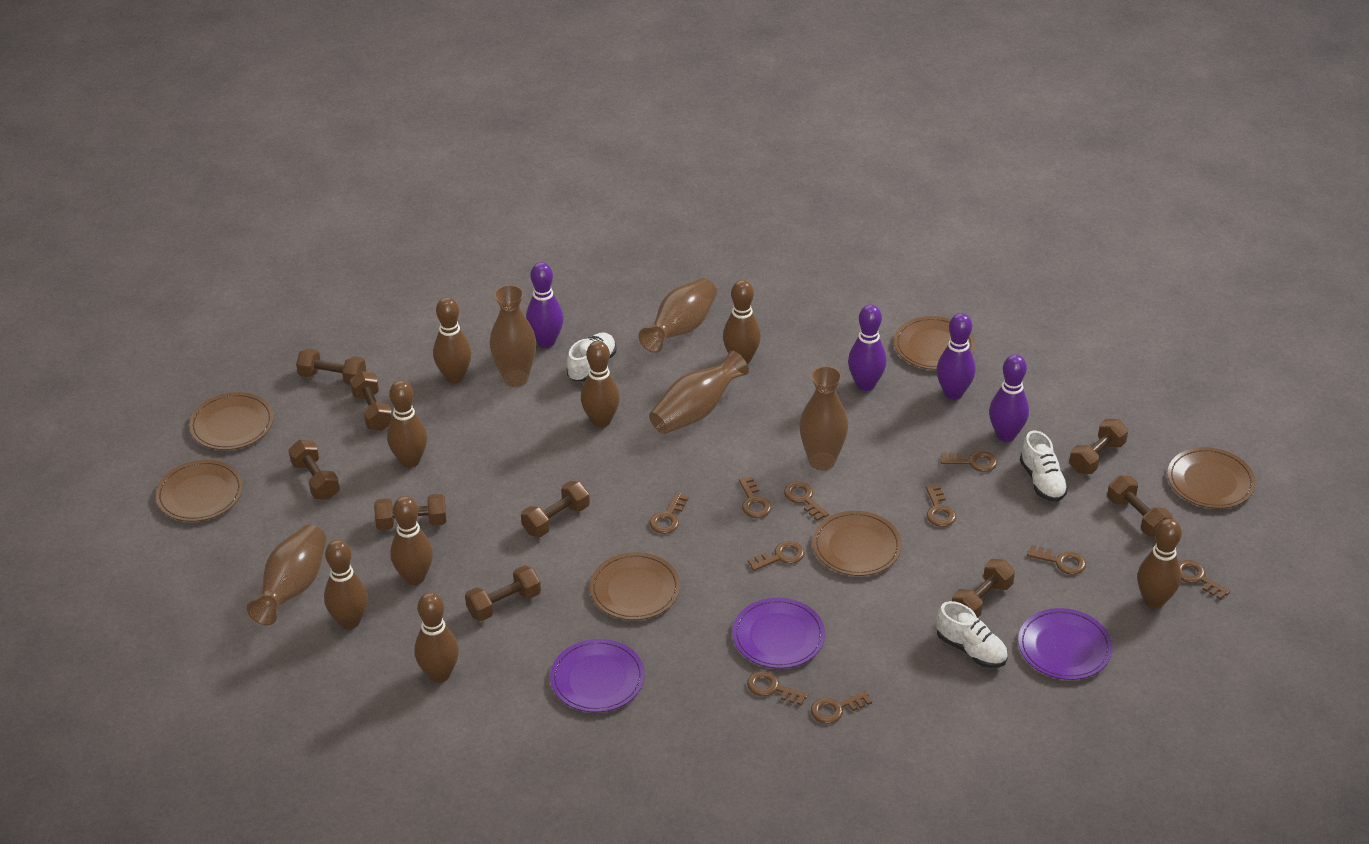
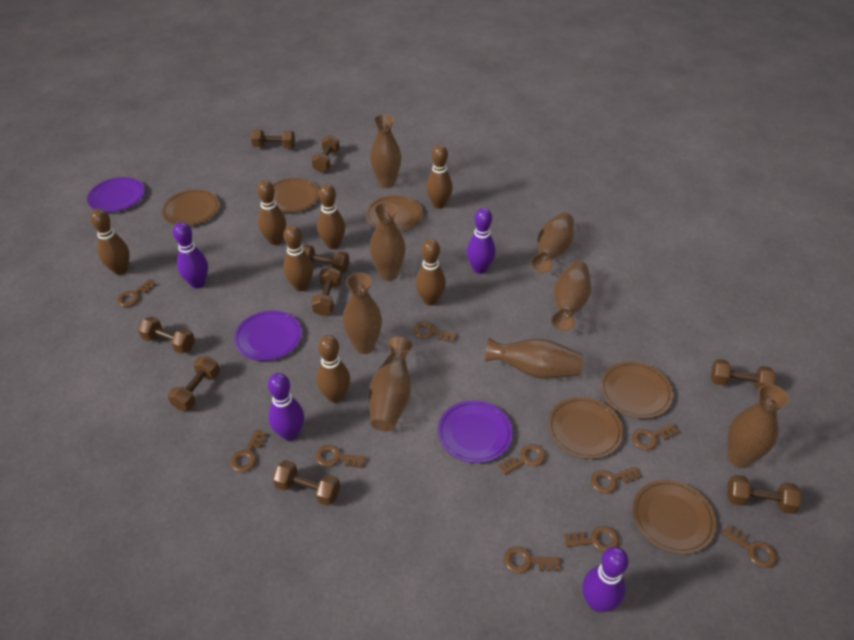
brown bowling pin: 8 -> 7
brown vase: 5 -> 8
white shoe: 3 -> 0

